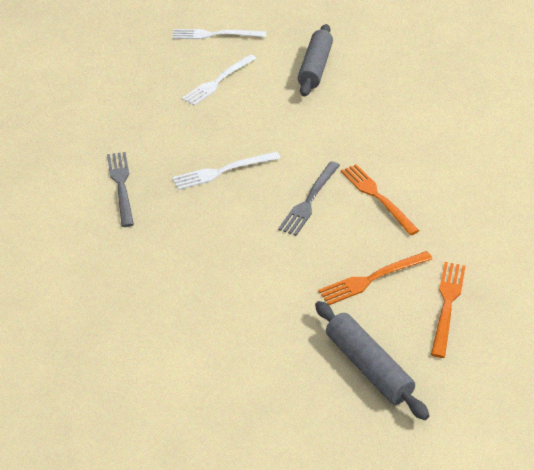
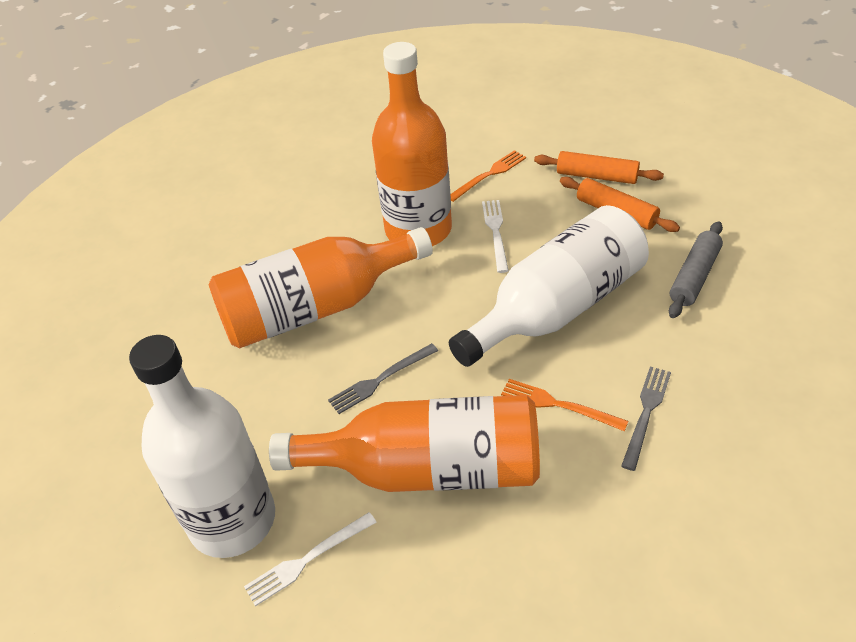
grey rolling pin: 2 -> 1
orange bottle: 0 -> 3
orange fork: 3 -> 2
orange rolling pin: 0 -> 2
white bottle: 0 -> 2
white fork: 3 -> 2

